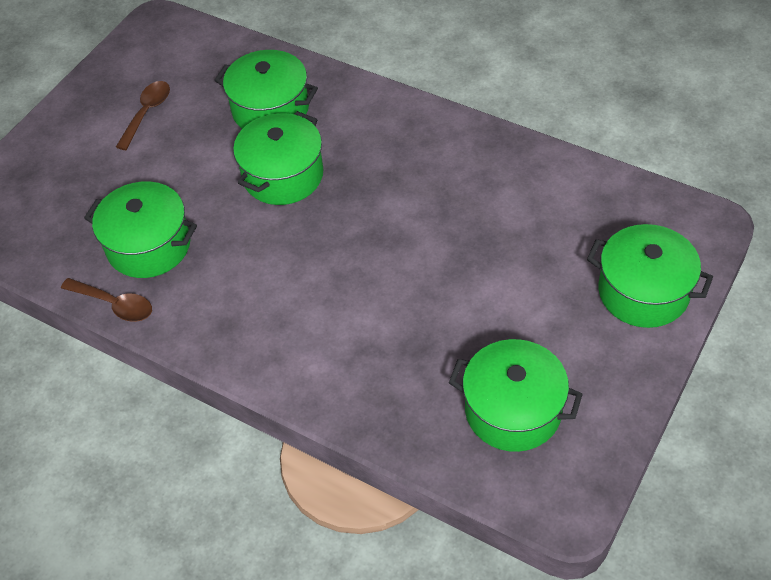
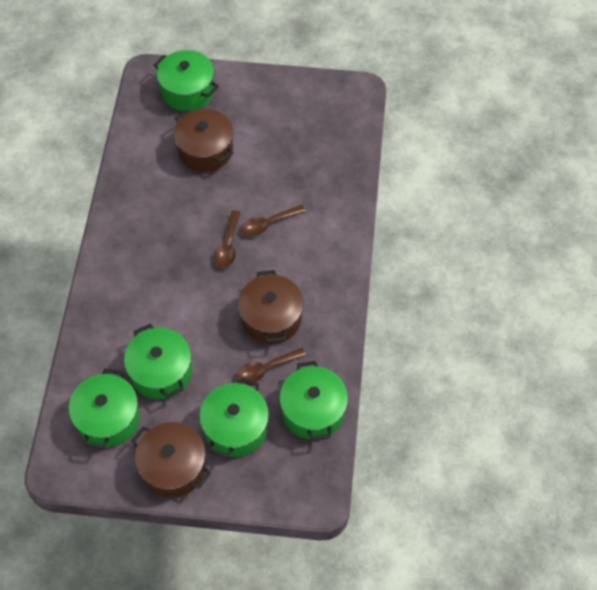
brown pot: 0 -> 3
brown spoon: 2 -> 3

